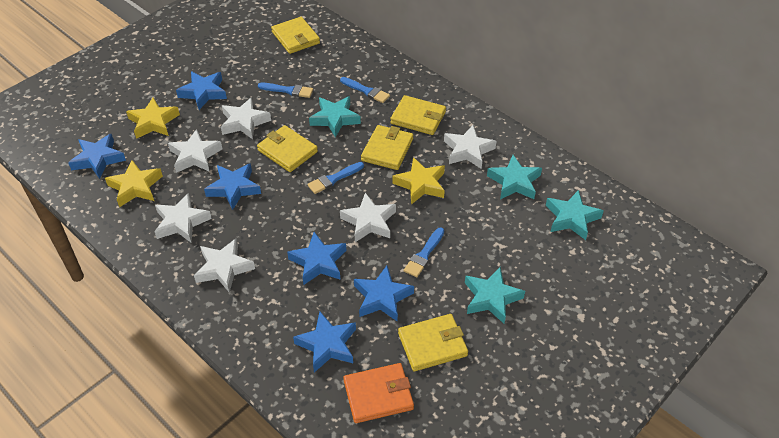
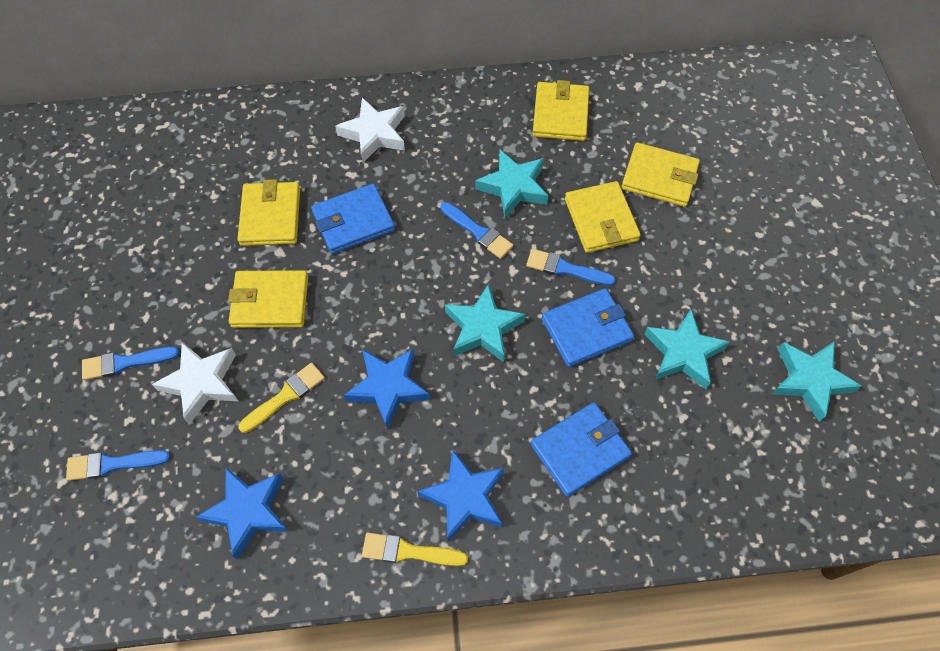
blue star: 6 -> 3
blue wallet: 0 -> 3
orange wallet: 1 -> 0
white star: 6 -> 2
yellow brush: 0 -> 2
yellow star: 3 -> 0

